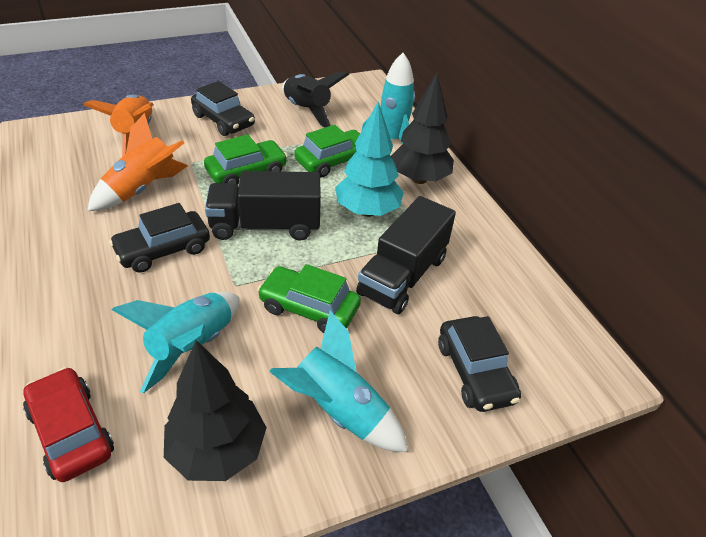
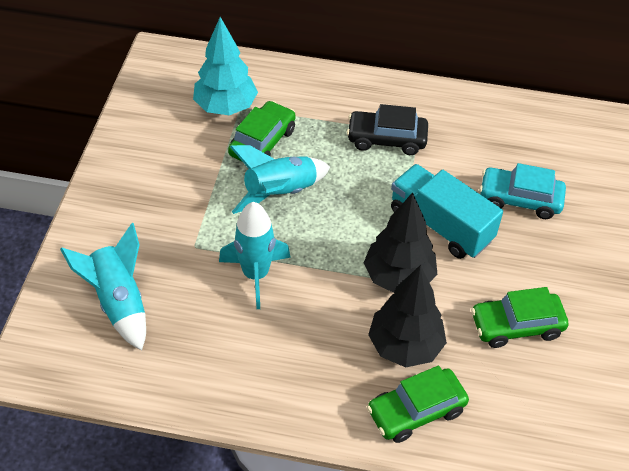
black car: 3 -> 1
black rocket: 1 -> 0
black truck: 2 -> 0
orange rocket: 2 -> 0
red car: 1 -> 0
turquoise car: 0 -> 1
turquoise truck: 0 -> 1

